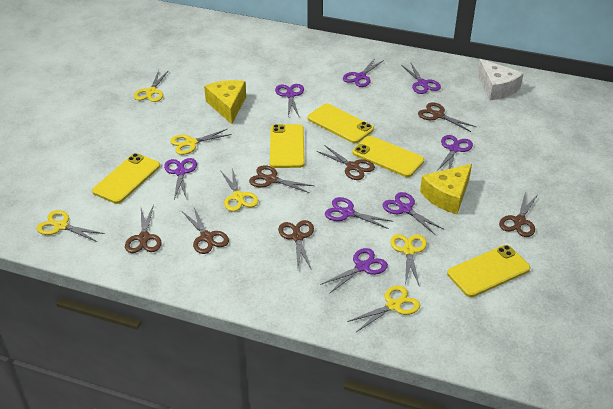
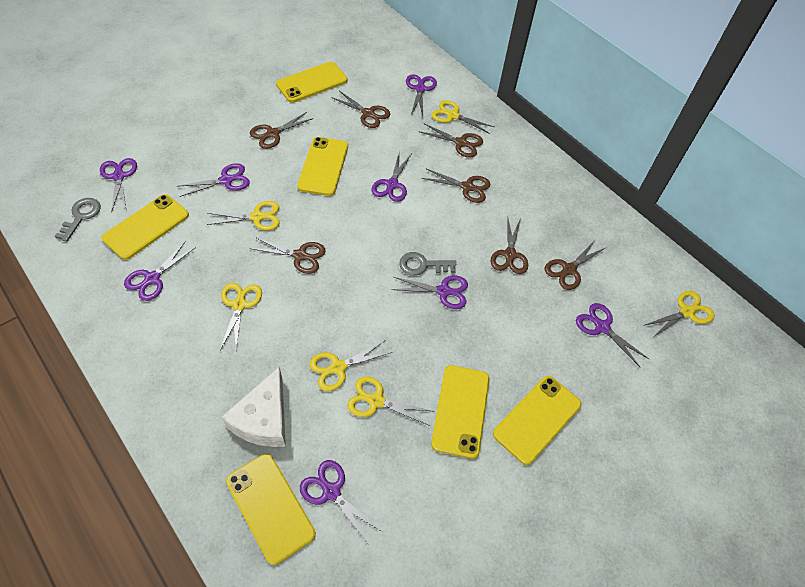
grey key: 0 -> 2
yellow cheese: 2 -> 0
yellow phone: 5 -> 6

